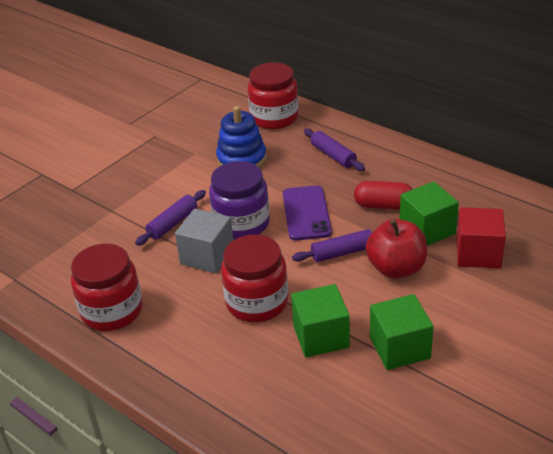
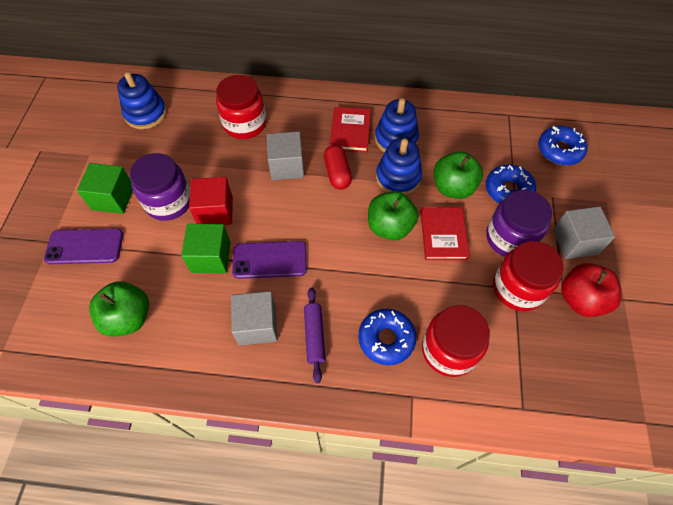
blue donut: 0 -> 3
blue stacking toy: 1 -> 3
green apple: 0 -> 3
green cube: 3 -> 2
grey cube: 1 -> 3
purple jar: 1 -> 2
purple phone: 1 -> 2
purple rolling pin: 3 -> 1
red book: 0 -> 2

